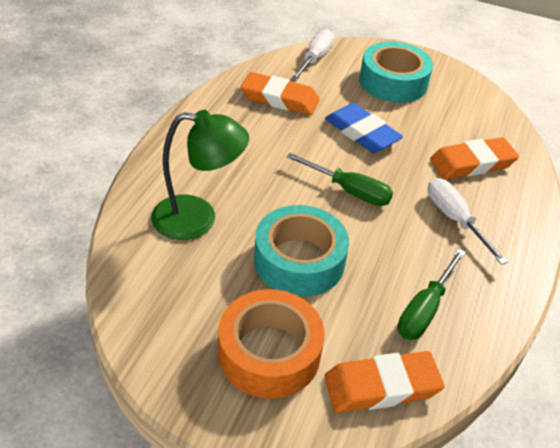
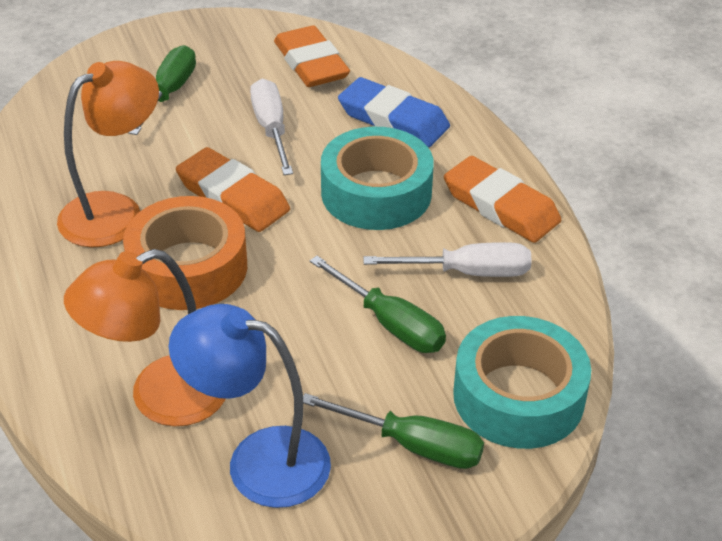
blue lamp: 0 -> 1
green lamp: 1 -> 0
green screwdriver: 2 -> 3
orange lamp: 0 -> 2

